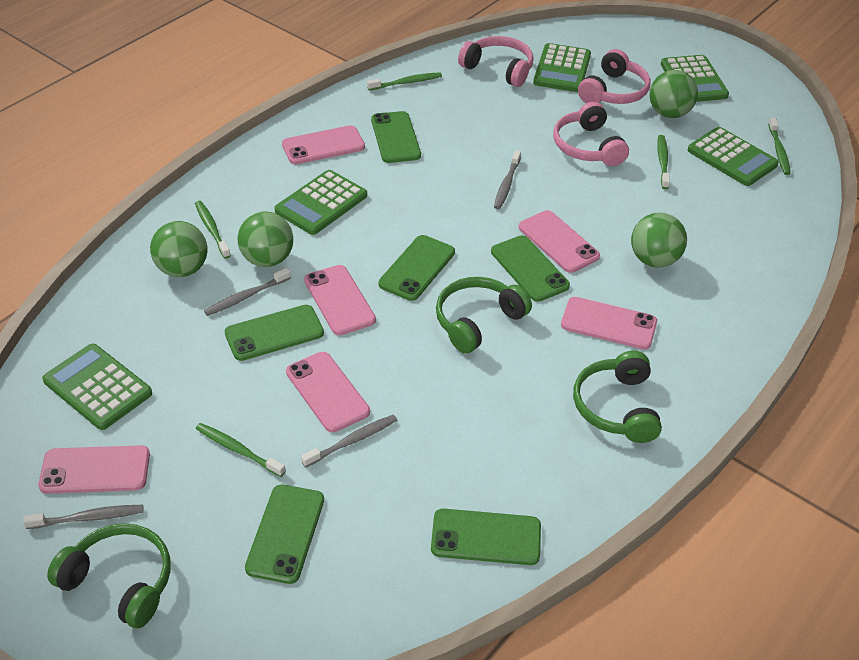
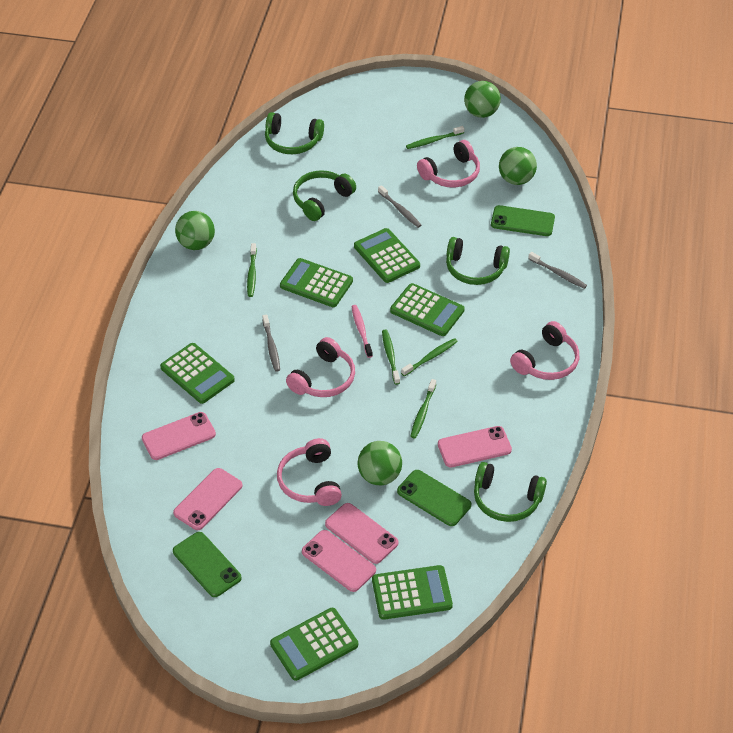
green calculator: 5 -> 6
green headphones: 3 -> 4
green phone: 6 -> 3
grey toothbrush: 4 -> 3
pink headphones: 3 -> 4
pink phone: 6 -> 5
pink toothbrush: 0 -> 1

